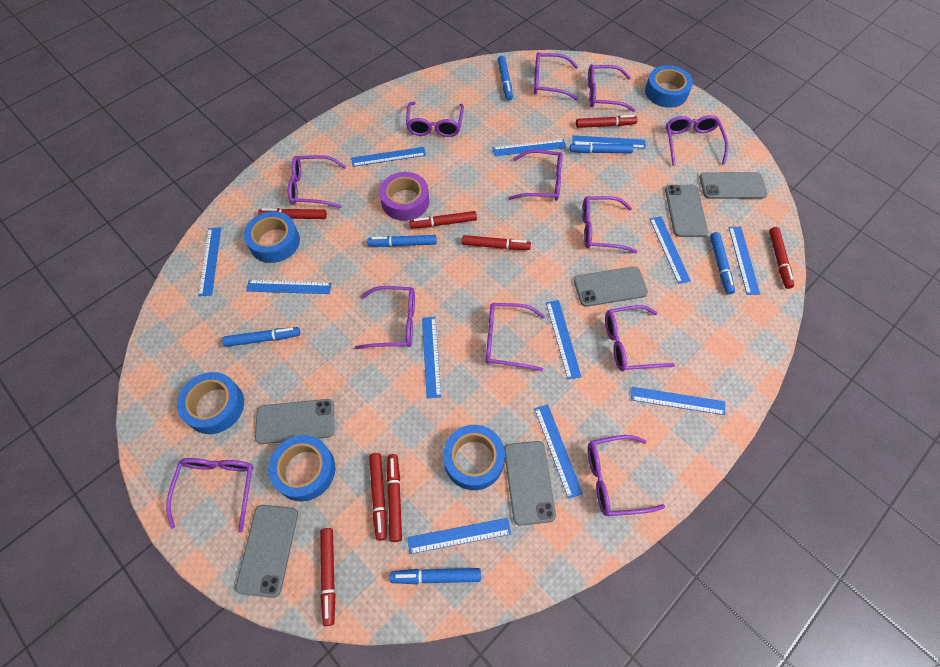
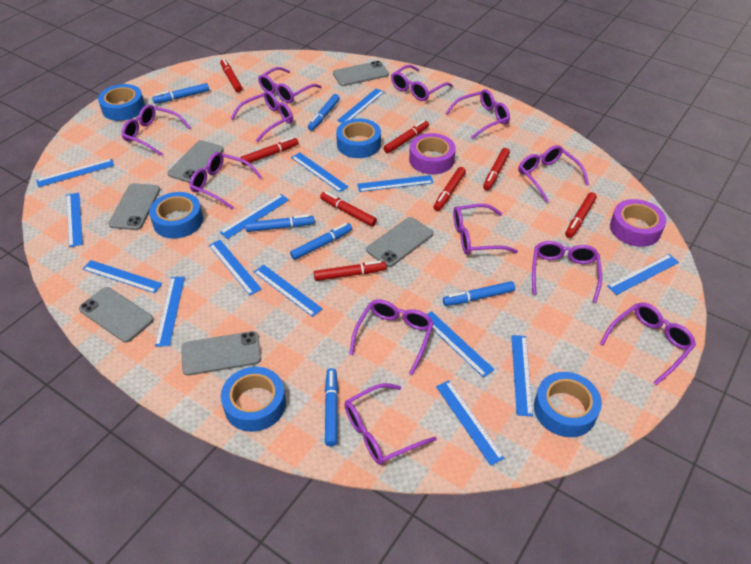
blue ruler: 12 -> 14
purple tape: 1 -> 2

